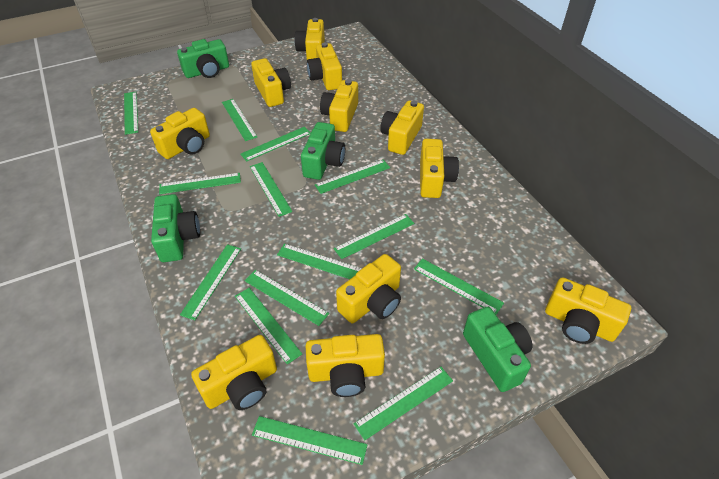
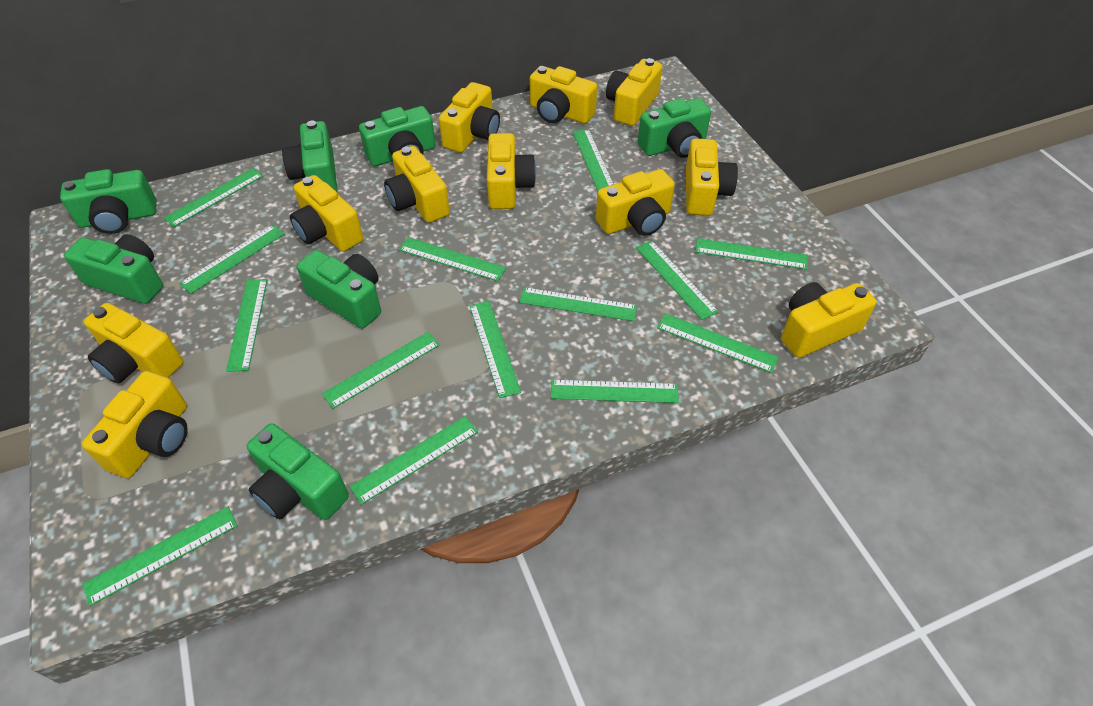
green camera: 4 -> 7

